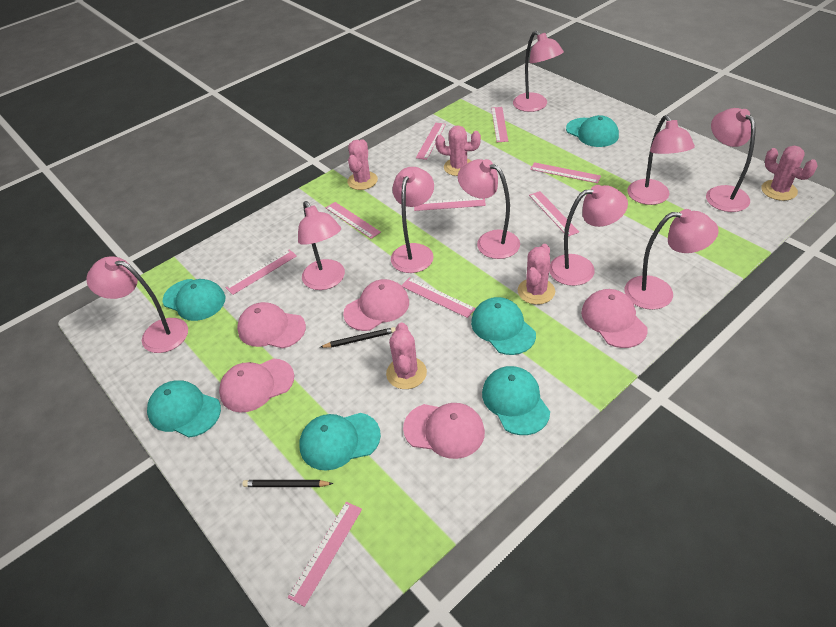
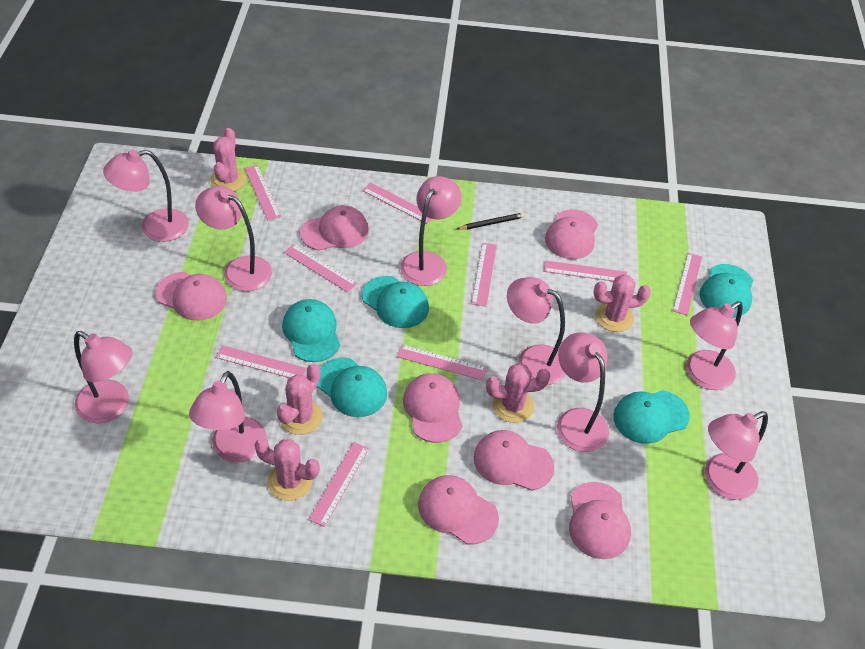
black pencil: 2 -> 1
pink cap: 5 -> 7
turquoise cap: 6 -> 5

